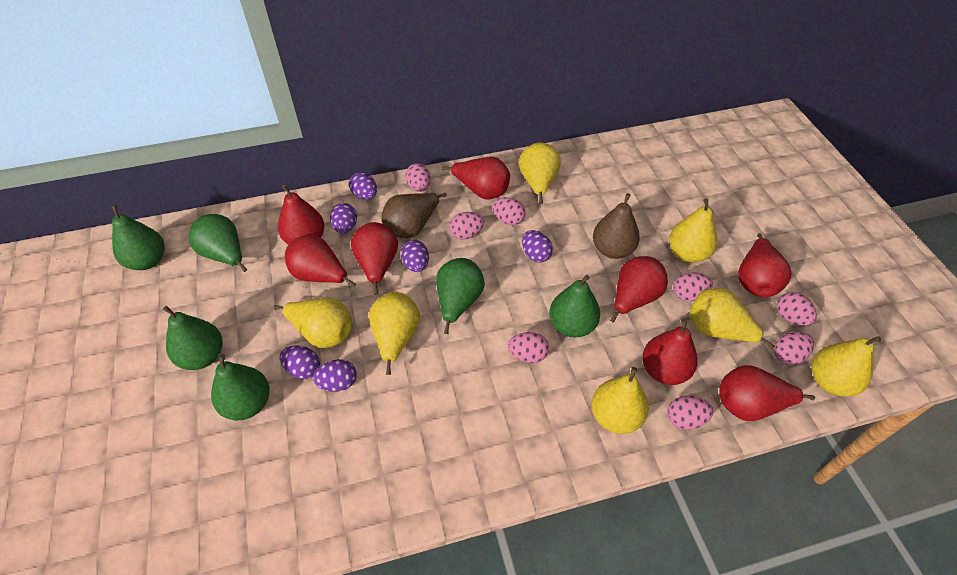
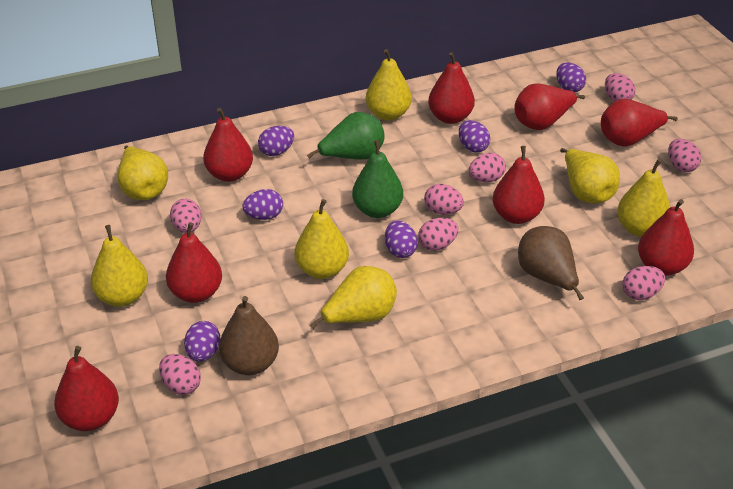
green pear: 6 -> 2

